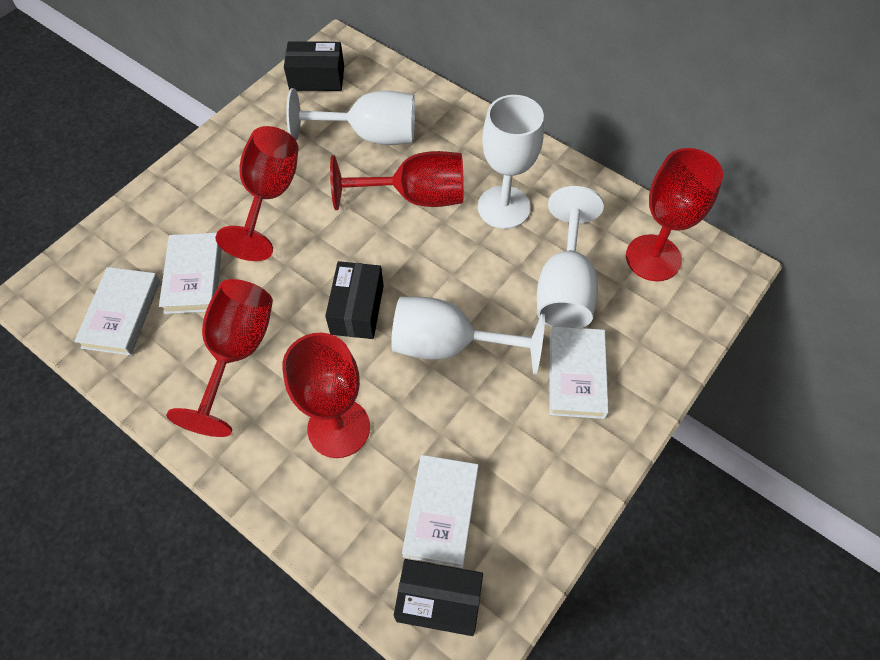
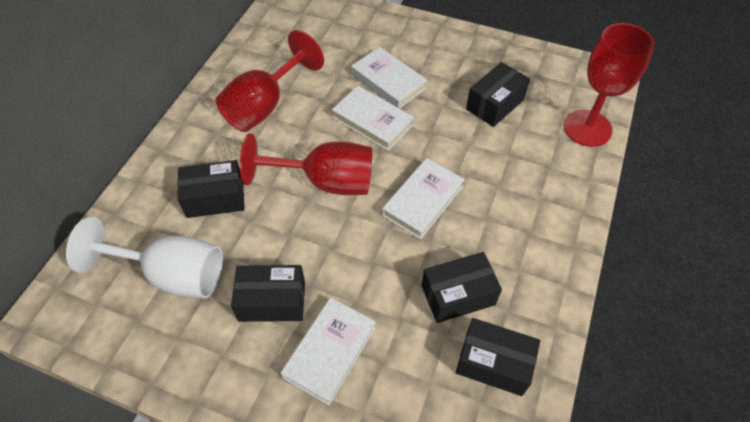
black box: 3 -> 5
red goblet: 5 -> 3
white goblet: 4 -> 1

